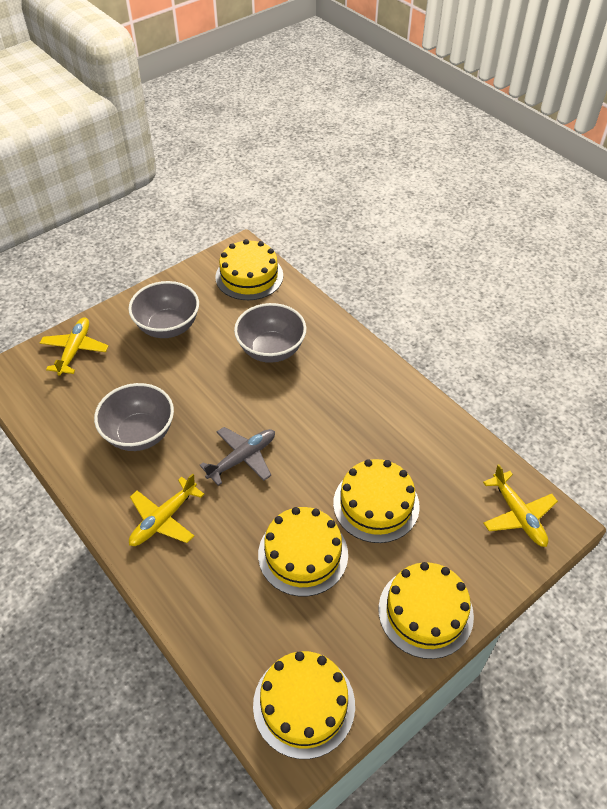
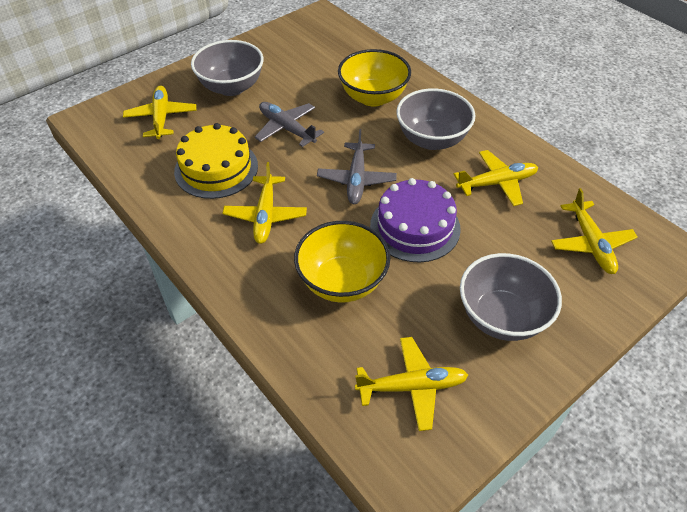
grey plane: 1 -> 2
purple cake: 0 -> 1
yellow bowl: 0 -> 2
yellow cake: 5 -> 1
yellow plane: 3 -> 5

